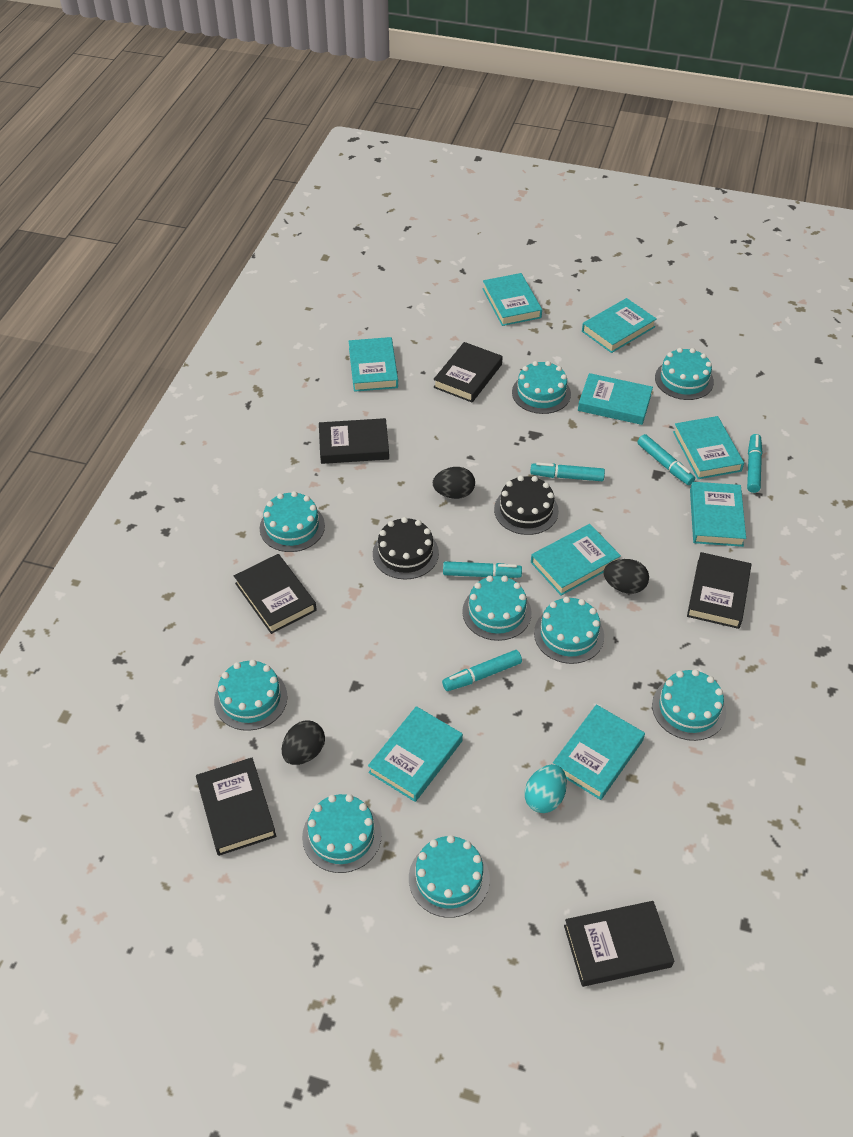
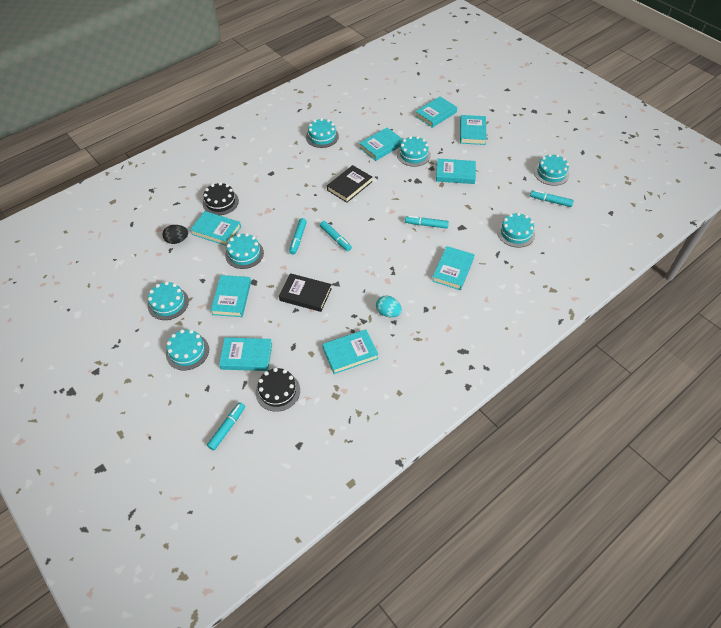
black book: 6 -> 2
black egg: 3 -> 1
turquoise cake: 9 -> 7

